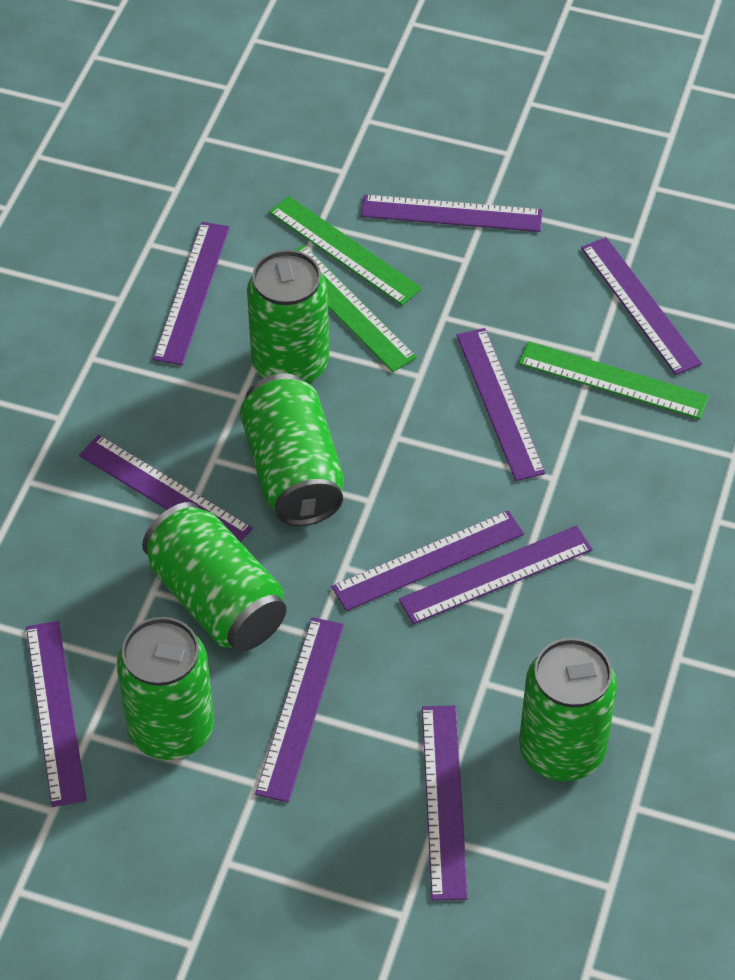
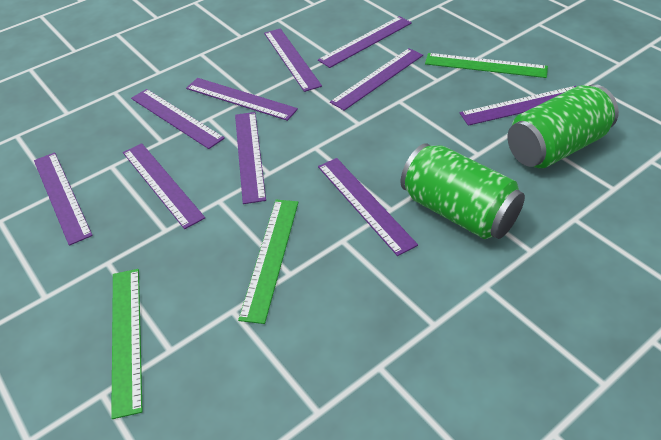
green can: 5 -> 2

